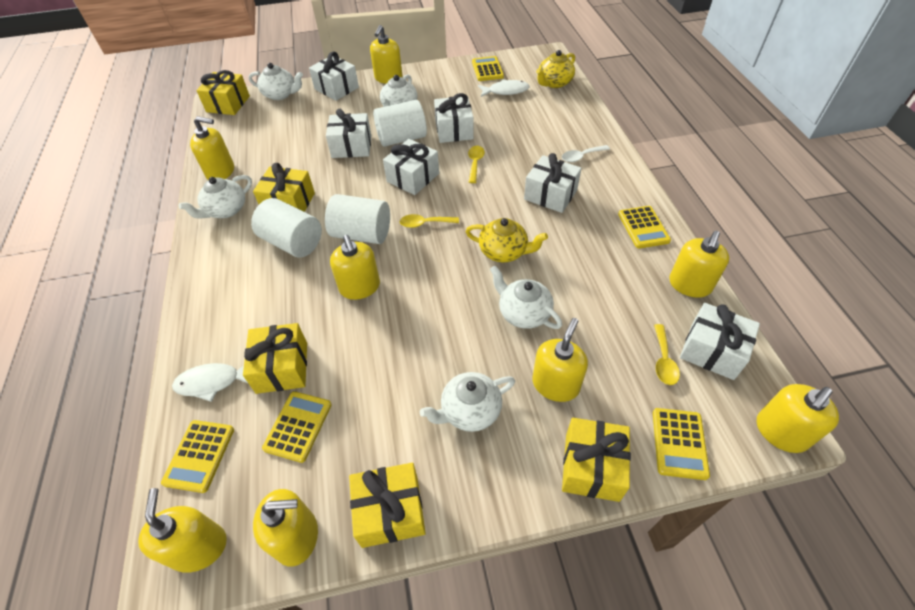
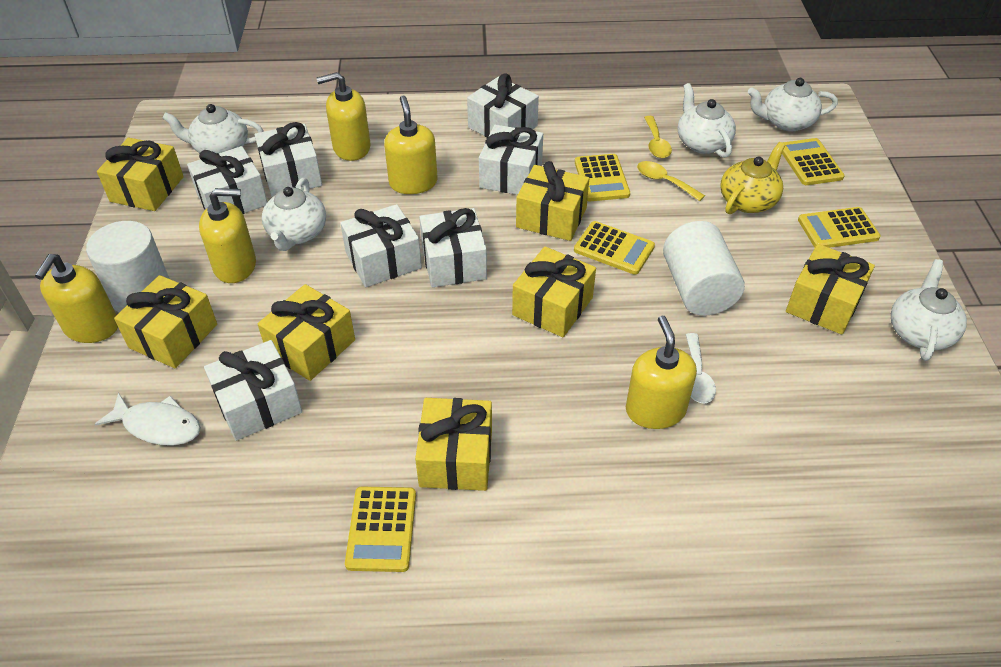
white cylinder: 3 -> 2
white fish: 2 -> 1
white gift: 6 -> 7
yellow gift: 5 -> 7
yellow soap dispenser: 8 -> 5
yellow spoon: 3 -> 2
yellow teapot: 2 -> 1

